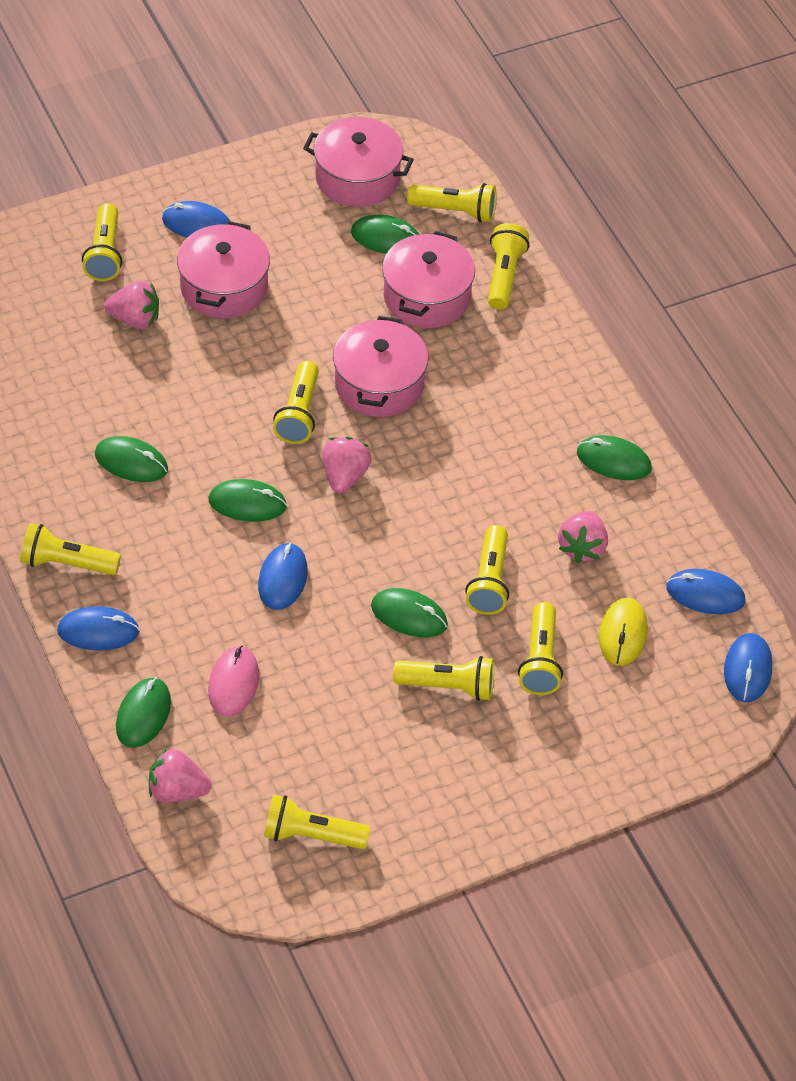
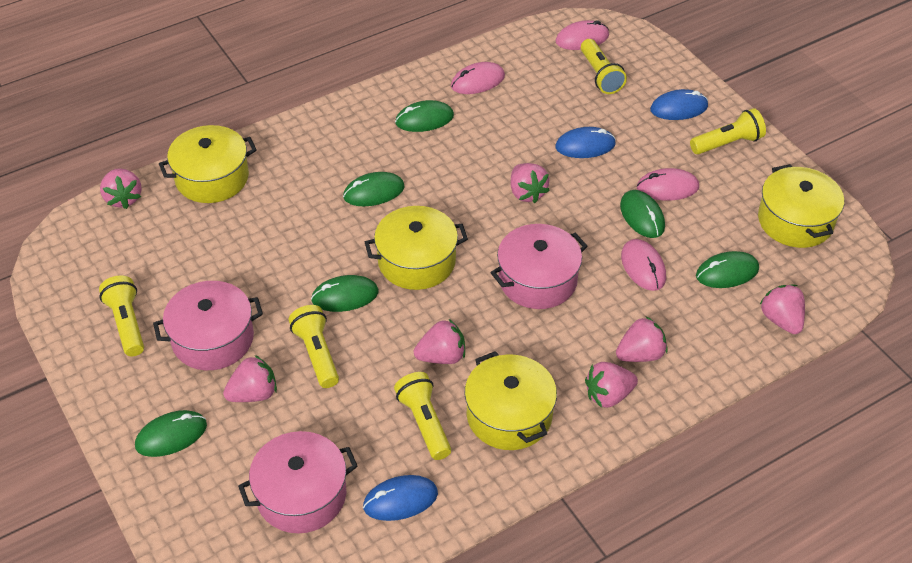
blue mouse: 5 -> 3
pink mouse: 1 -> 4
pink pot: 4 -> 3
pink strawberry: 4 -> 7
yellow flashlight: 9 -> 5
yellow mouse: 1 -> 0
yellow pot: 0 -> 4

